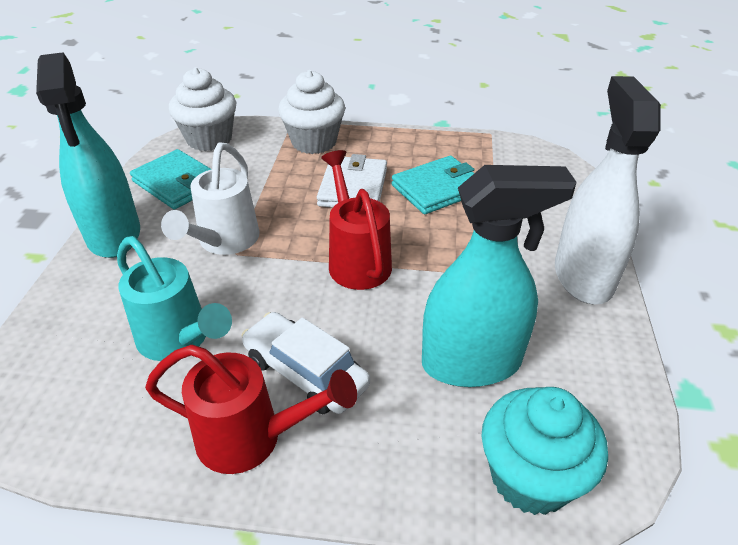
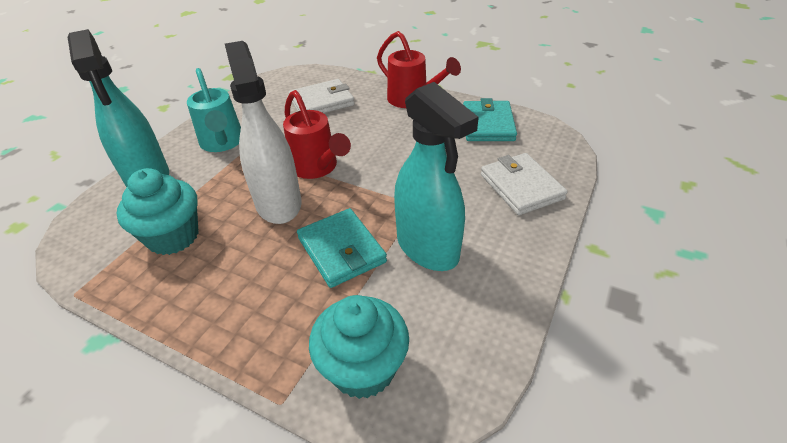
turquoise cupcake: 1 -> 2
white car: 1 -> 0
white cupcake: 2 -> 0
white wallet: 1 -> 2
white watering can: 1 -> 0

